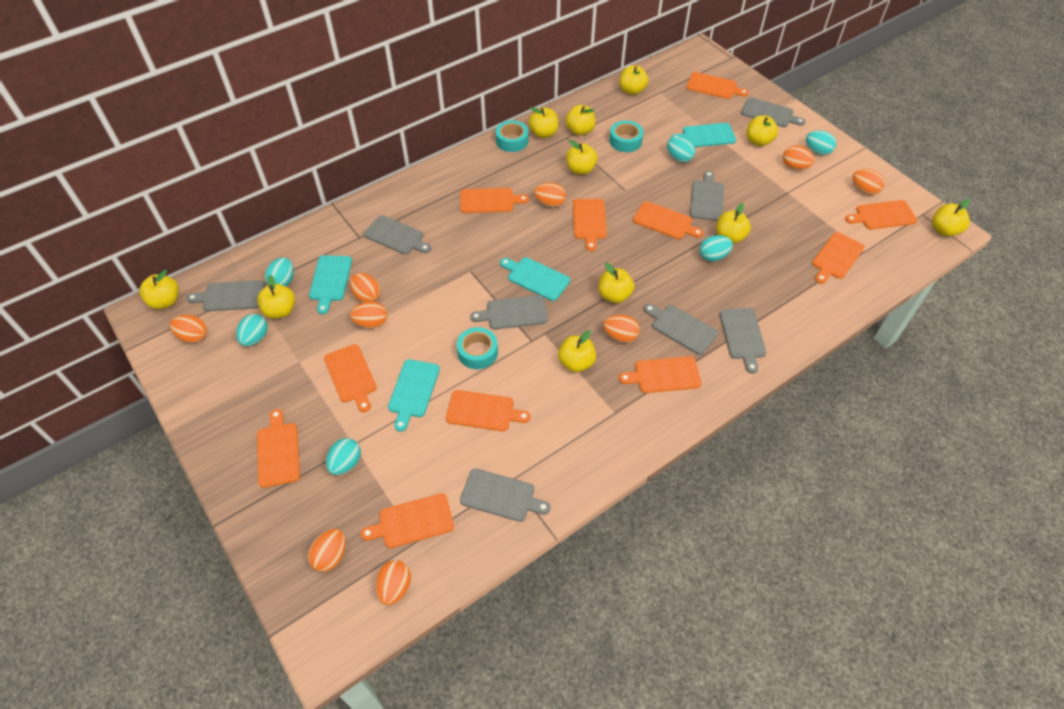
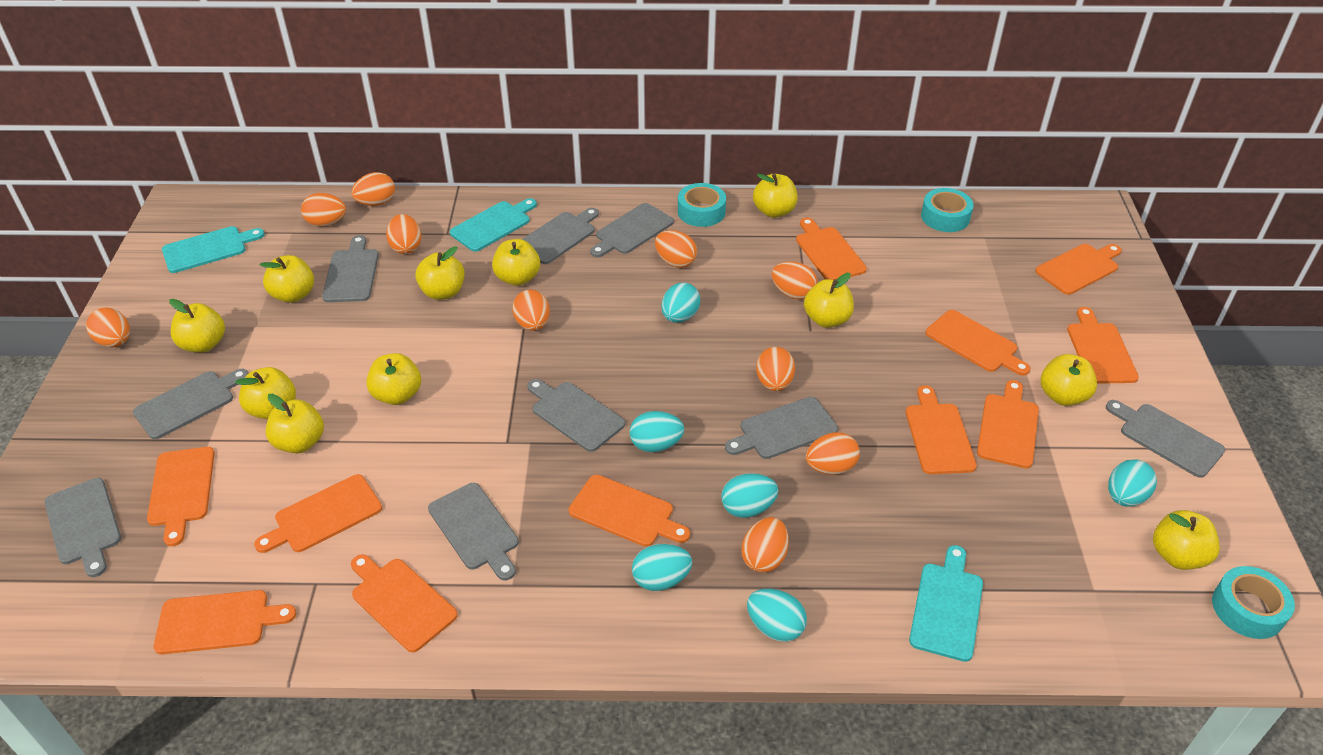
grey cutting board: 8 -> 9
orange egg: 9 -> 10
turquoise cutting board: 4 -> 3

